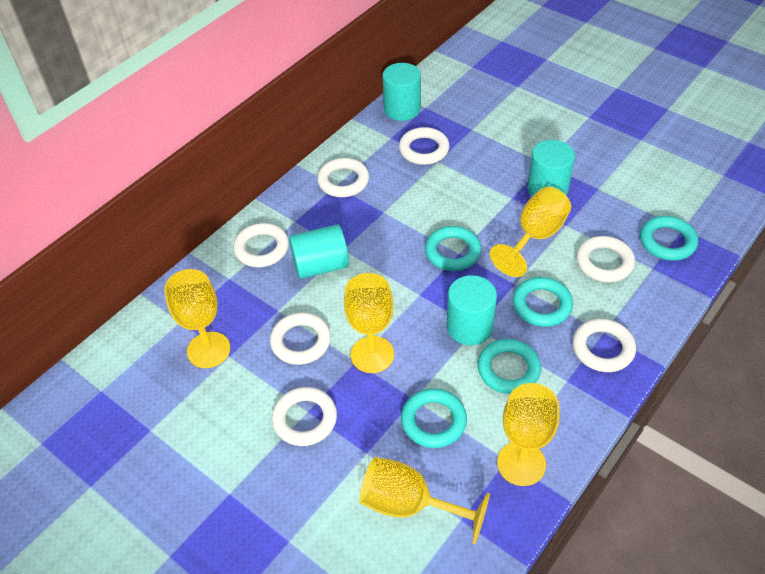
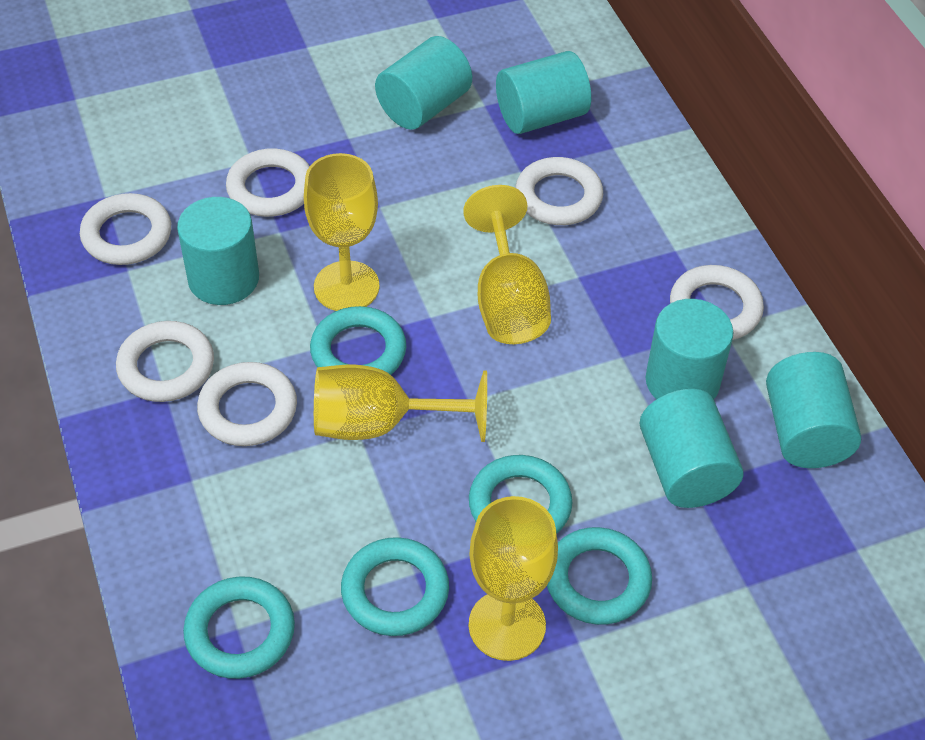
turquoise cylinder: 4 -> 6
white ring: 7 -> 6
yellow goblet: 5 -> 4

